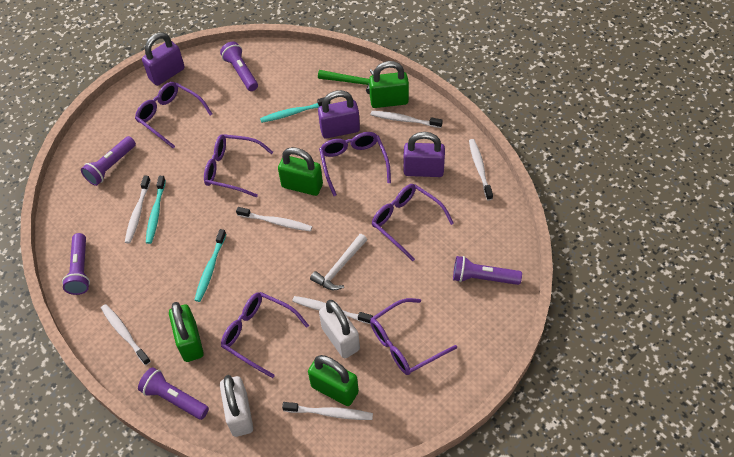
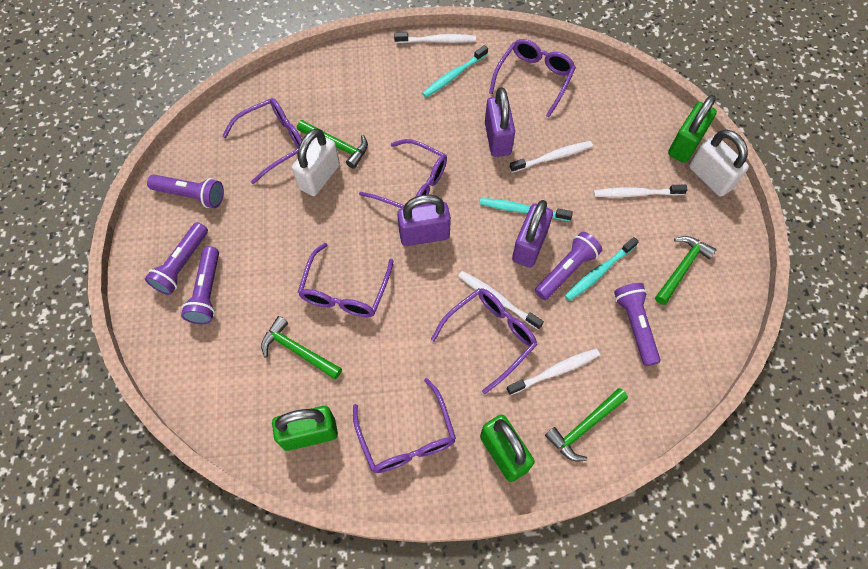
green hammer: 1 -> 4
green padlock: 4 -> 3
white hammer: 1 -> 0
white toothbrush: 7 -> 5

